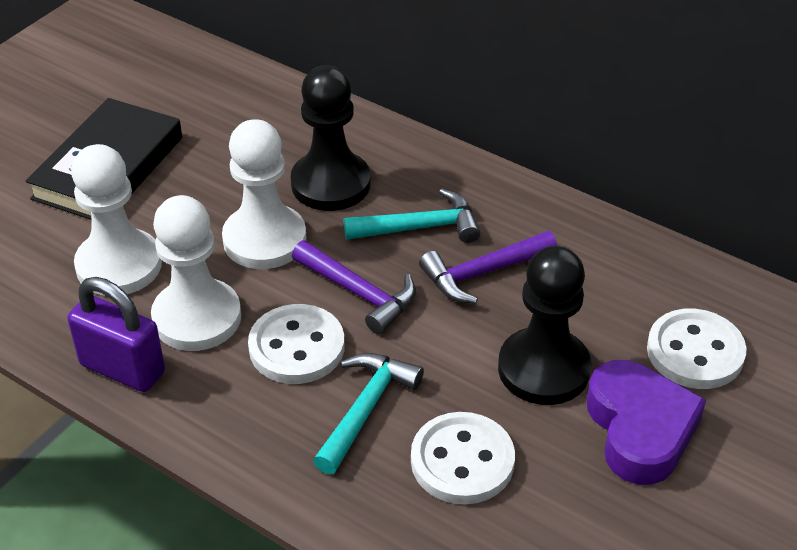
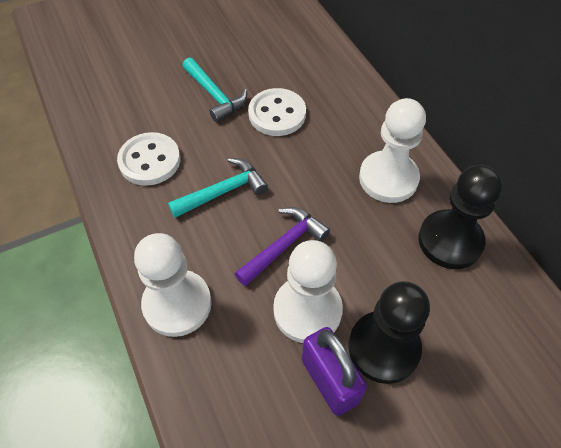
black book: 1 -> 0
purple hammer: 2 -> 1
purple heart: 1 -> 0
white button: 3 -> 2

